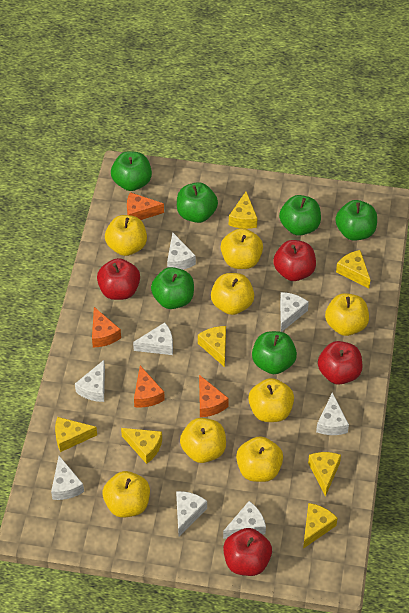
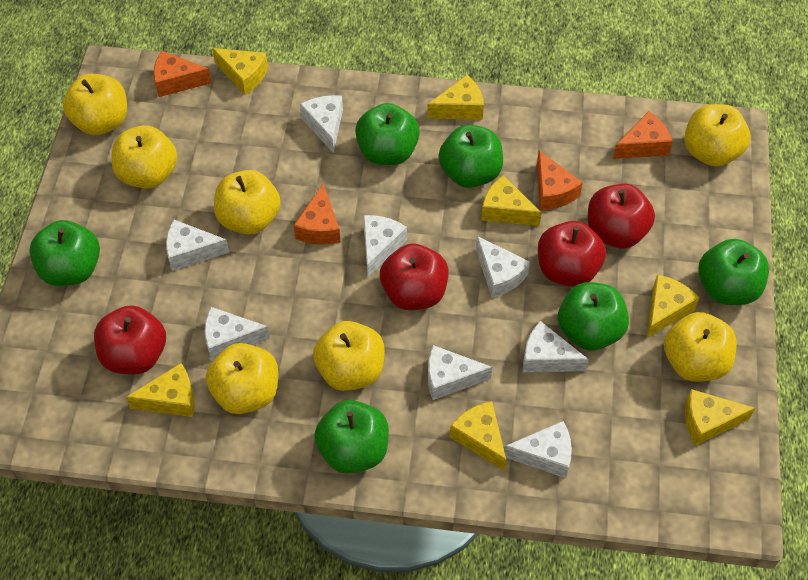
yellow apple: 8 -> 7

